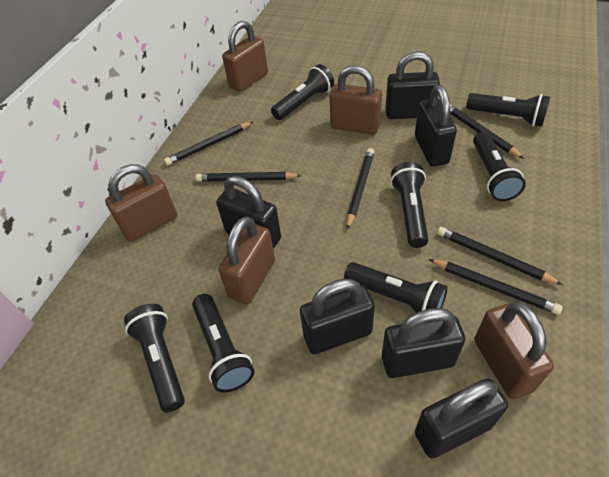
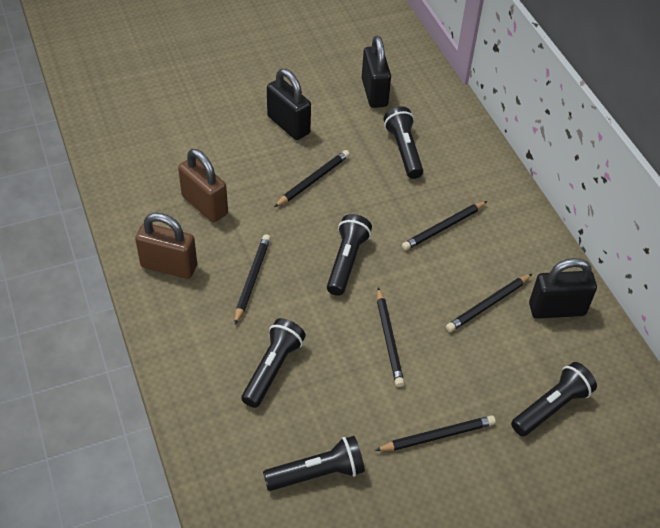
black flashlight: 7 -> 5
black padlock: 6 -> 3
brown padlock: 5 -> 2

